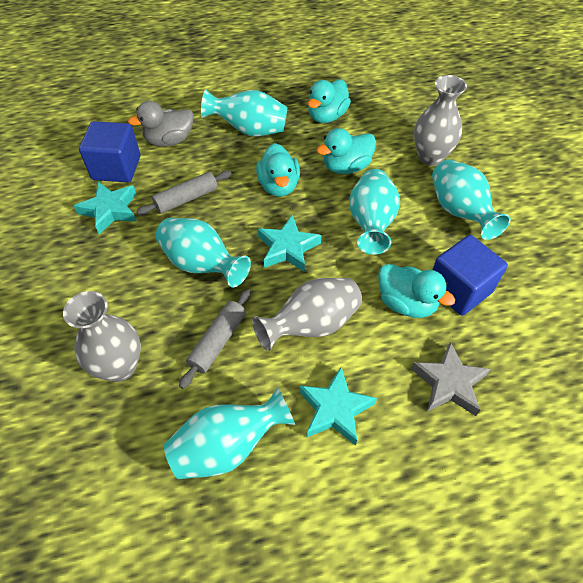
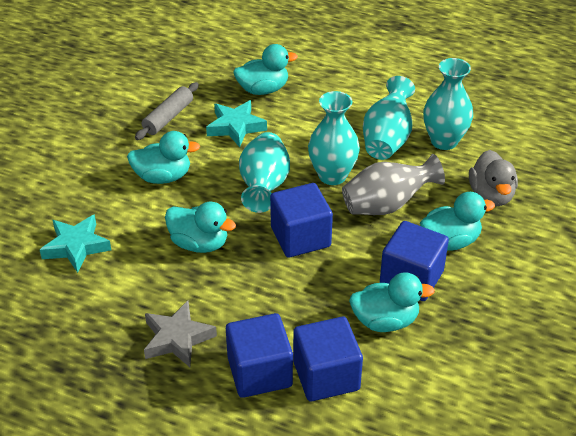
blue cube: 2 -> 4
grey rolling pin: 2 -> 1
grey vase: 3 -> 1
turquoise duck: 4 -> 5
turquoise star: 3 -> 2
turquoise vase: 5 -> 4

